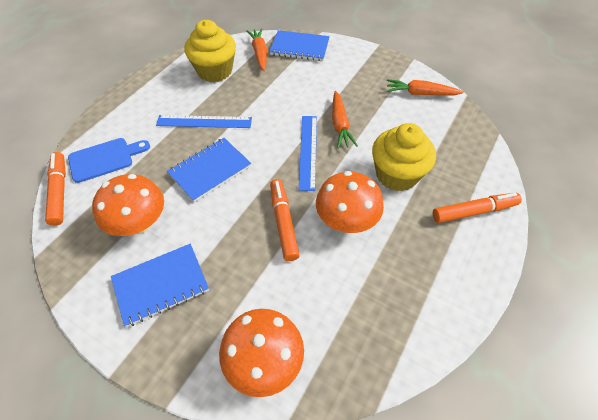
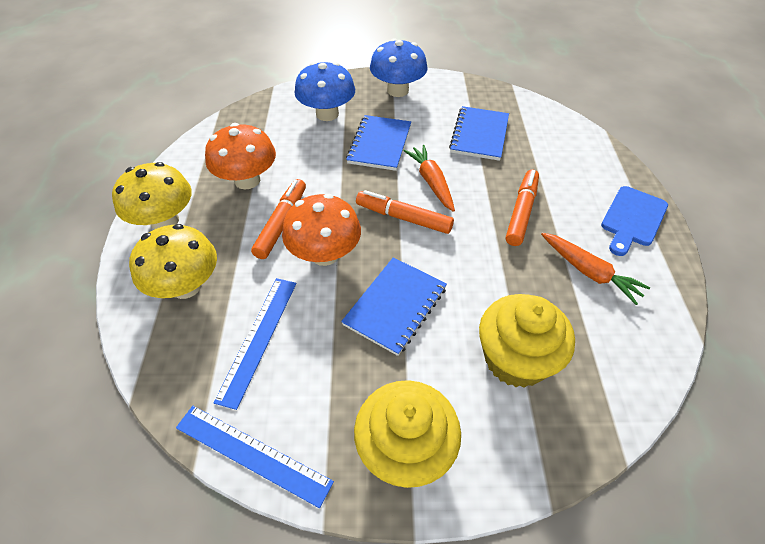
blue mushroom: 0 -> 2
orange carrot: 3 -> 2
orange mushroom: 3 -> 2
yellow mushroom: 0 -> 2

